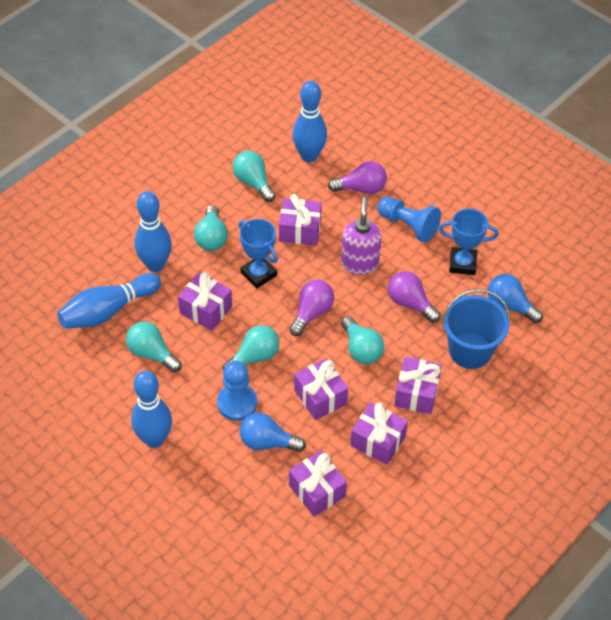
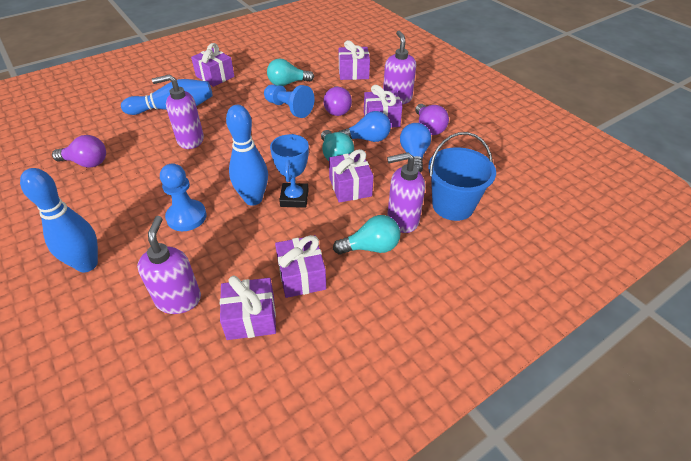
blue bowling pin: 4 -> 3
blue trophy: 2 -> 1
purple soap dispenser: 1 -> 4
turquoise light bulb: 5 -> 3

